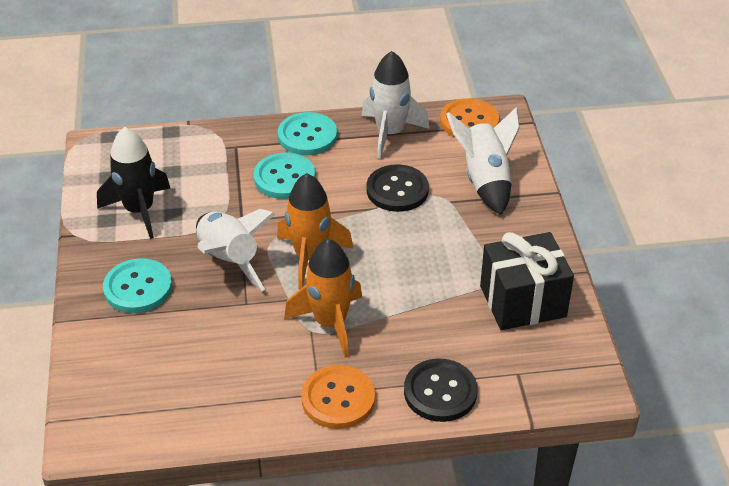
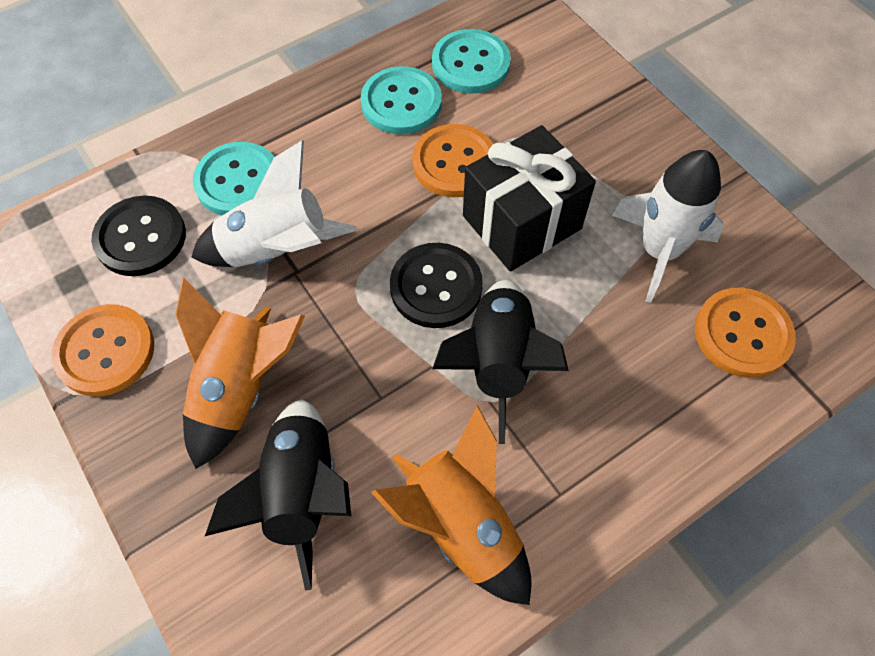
black rocket: 1 -> 2
orange button: 2 -> 3
white rocket: 3 -> 2

